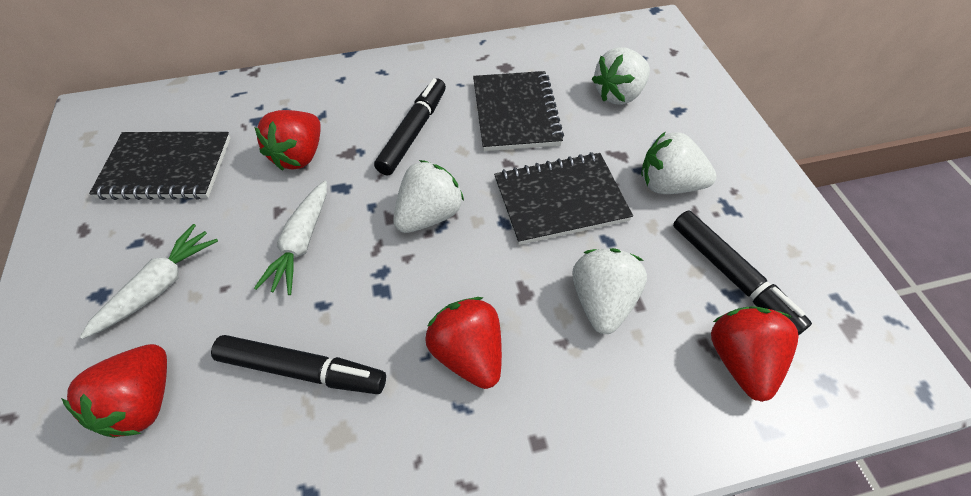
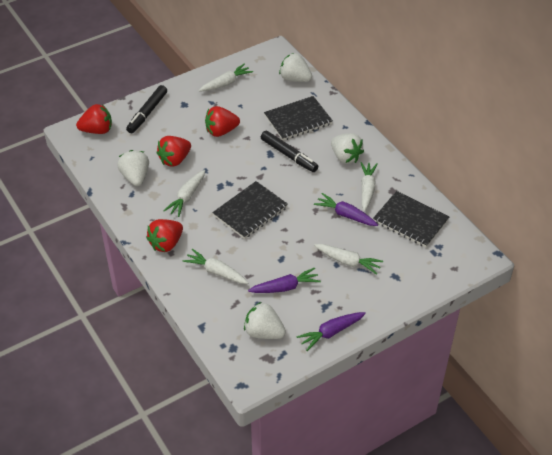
black marker: 3 -> 2
purple carrot: 0 -> 3
white carrot: 2 -> 5

